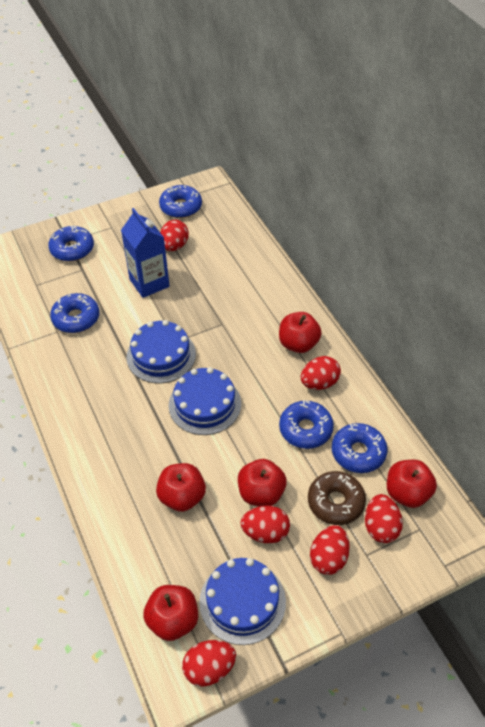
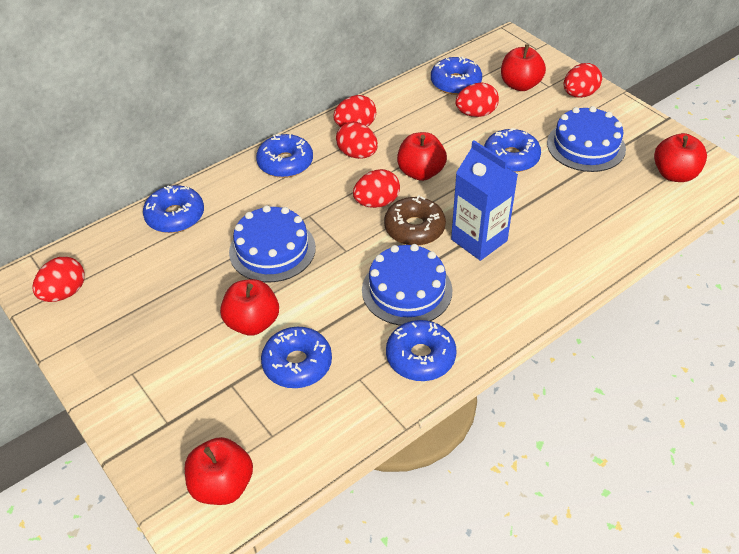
blue donut: 5 -> 6

